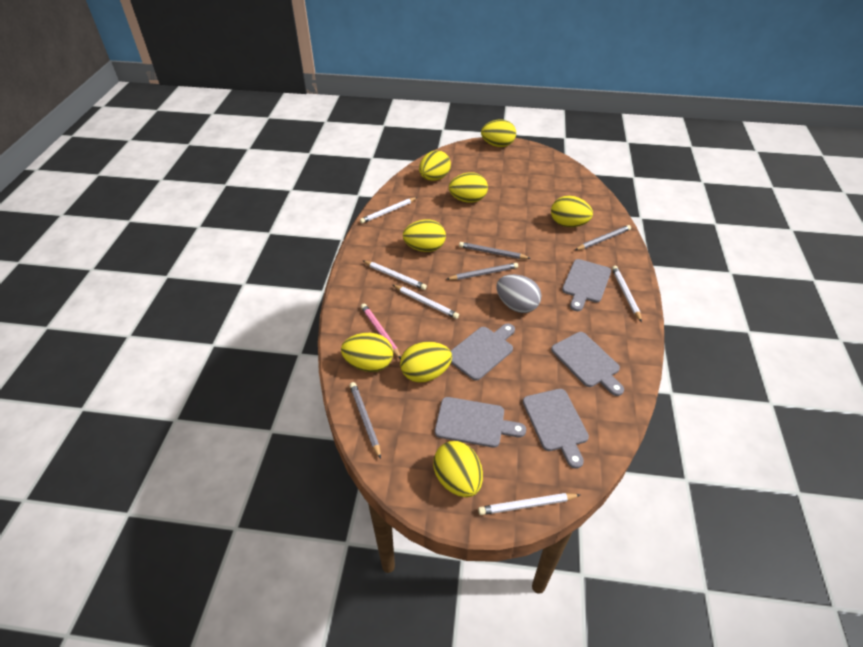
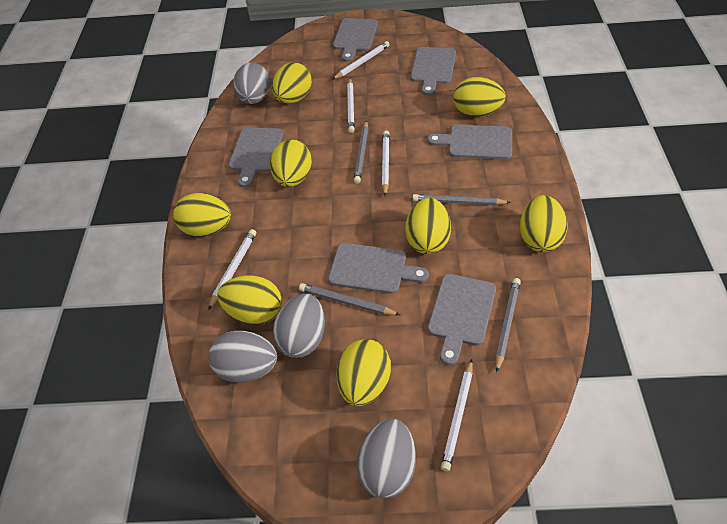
grey cutting board: 5 -> 6
grey egg: 1 -> 4
pink pencil: 1 -> 0

